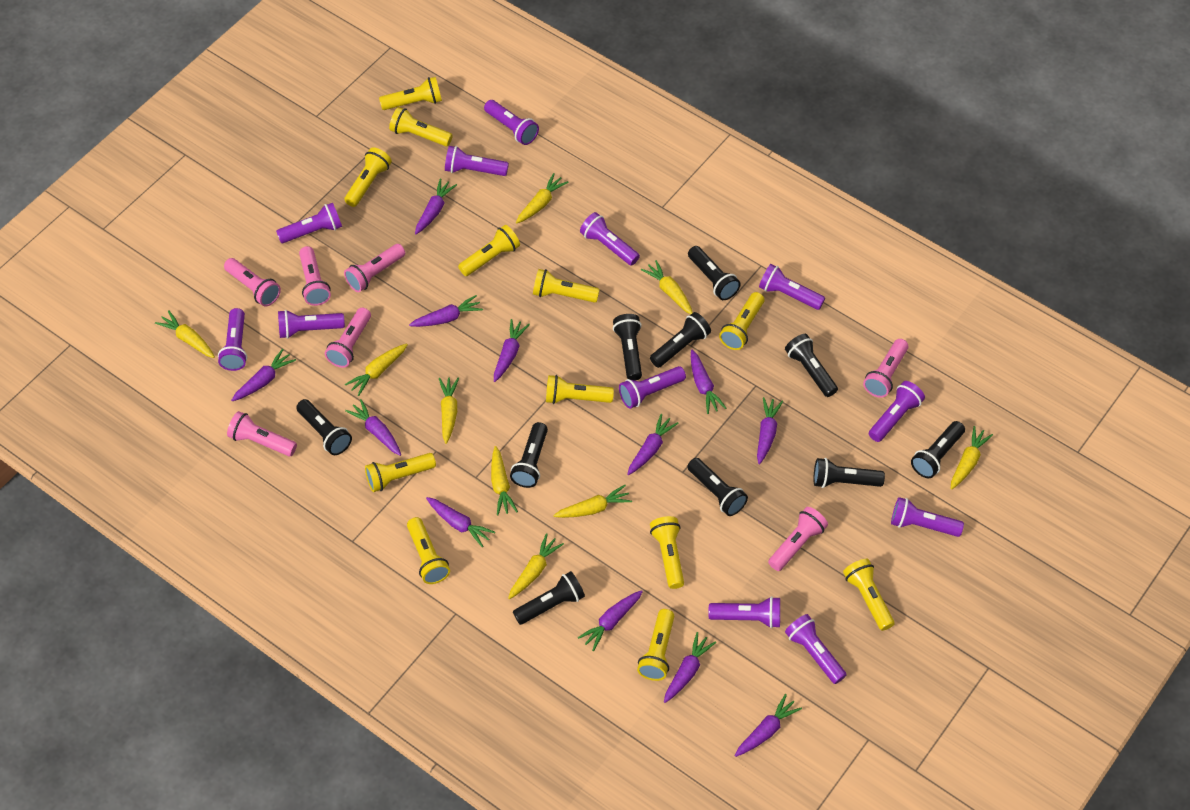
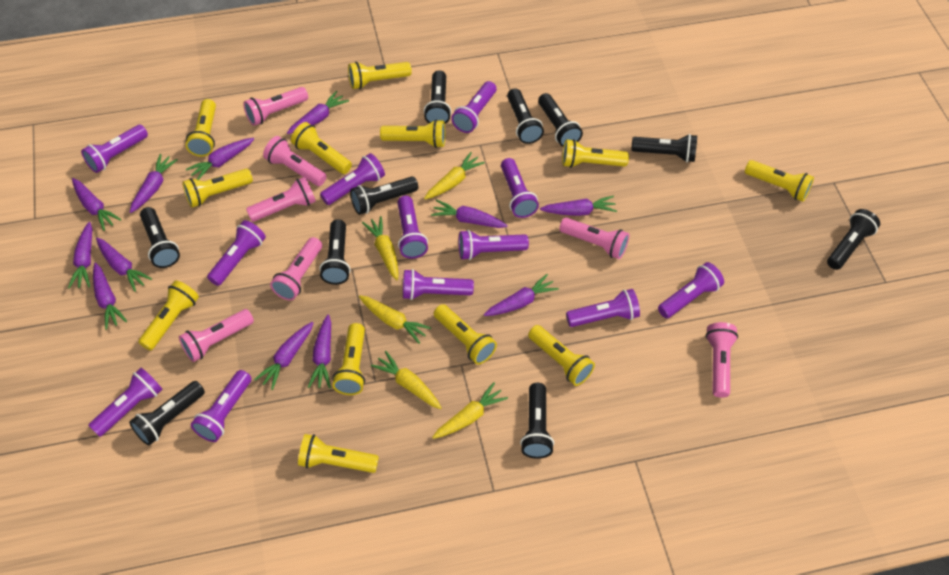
yellow carrot: 9 -> 5

